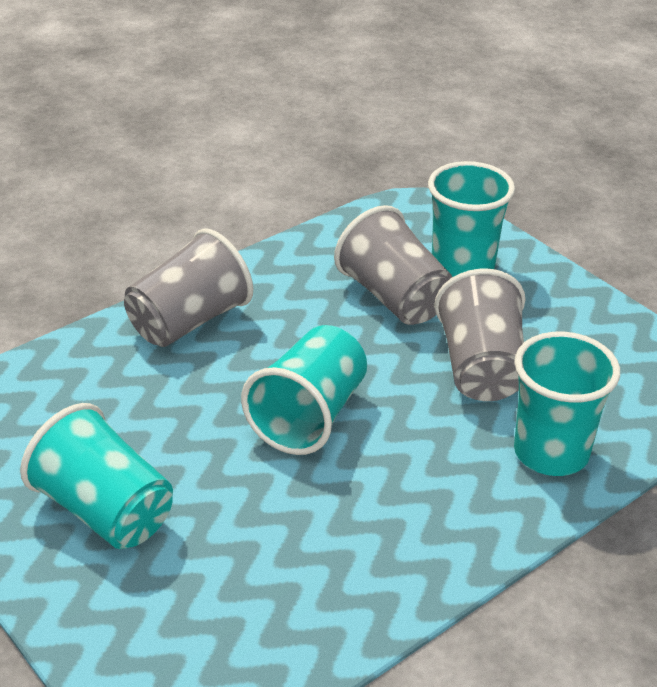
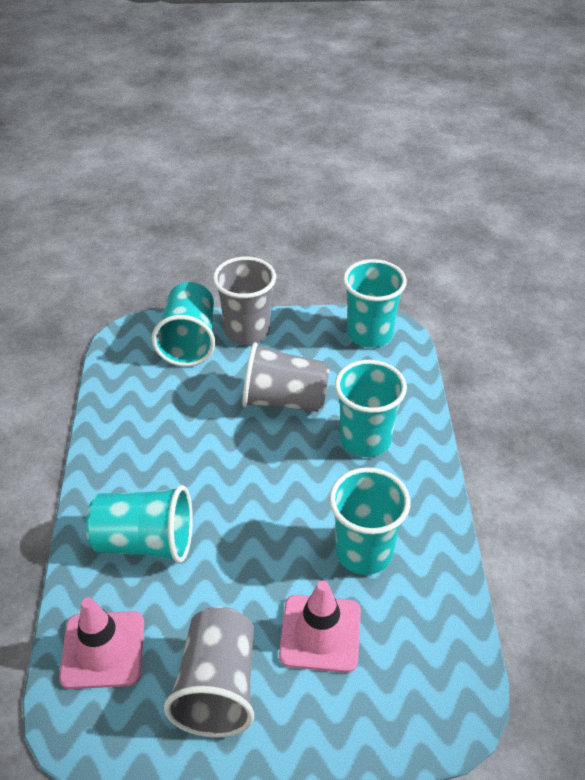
pink traffic cone: 0 -> 2
turquoise cup: 4 -> 5

